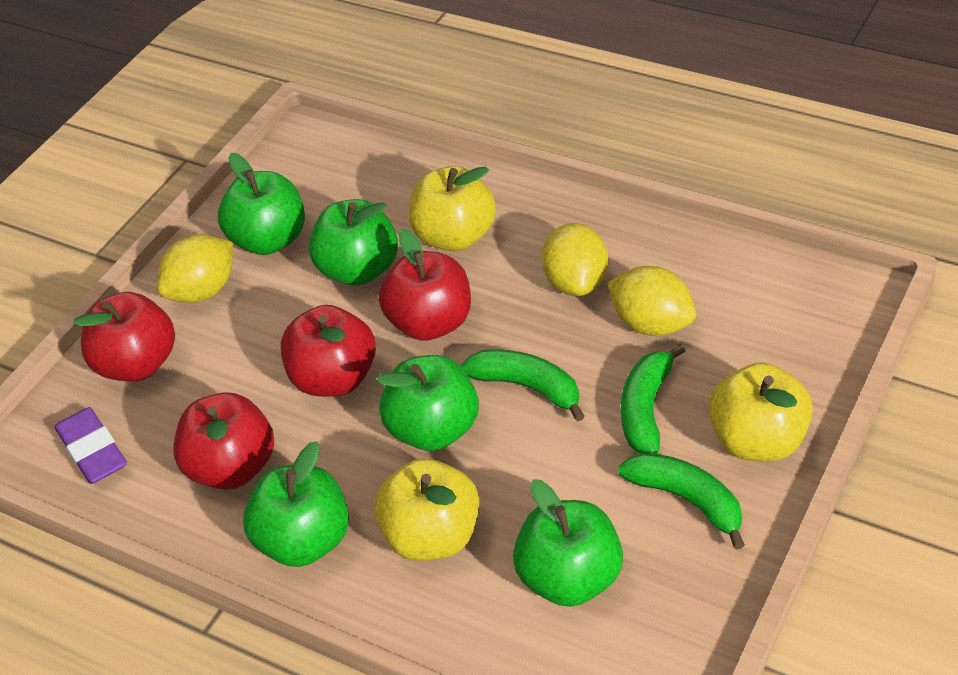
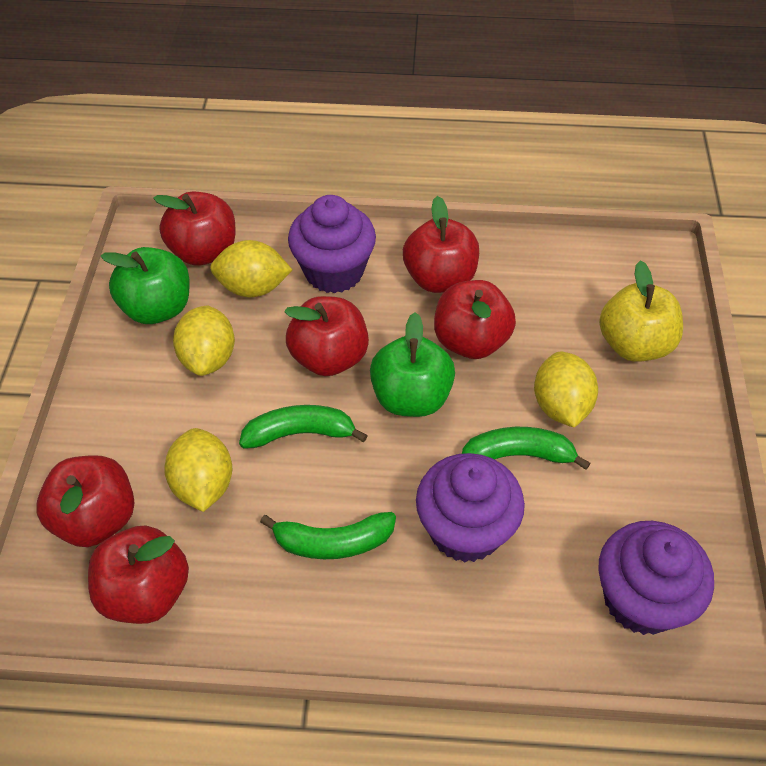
green apple: 5 -> 2
purple cupcake: 0 -> 3
purple eraser: 1 -> 0
red apple: 4 -> 6
yellow apple: 3 -> 1
yellow lemon: 3 -> 4

